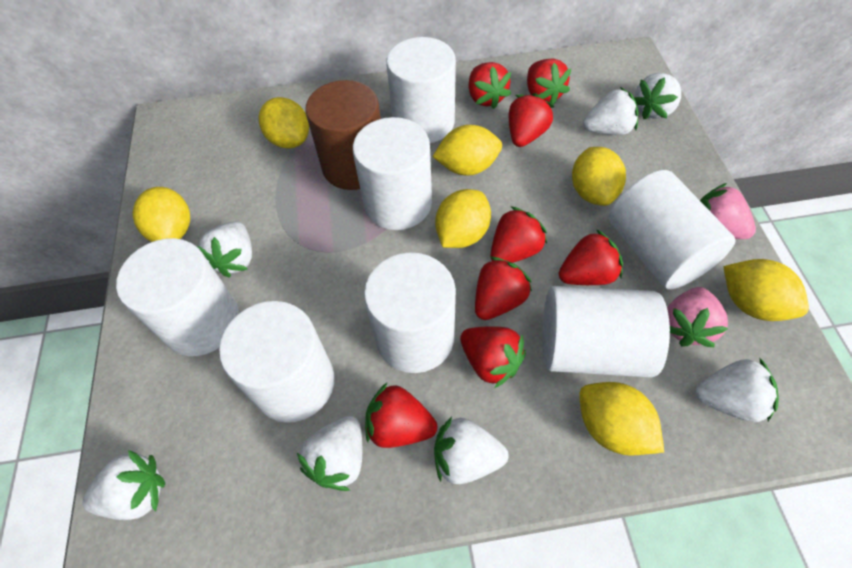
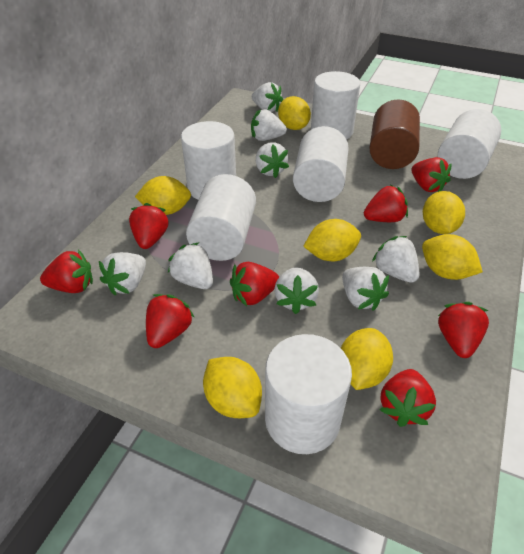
pink strawberry: 2 -> 0
white cylinder: 7 -> 6
white strawberry: 7 -> 8

